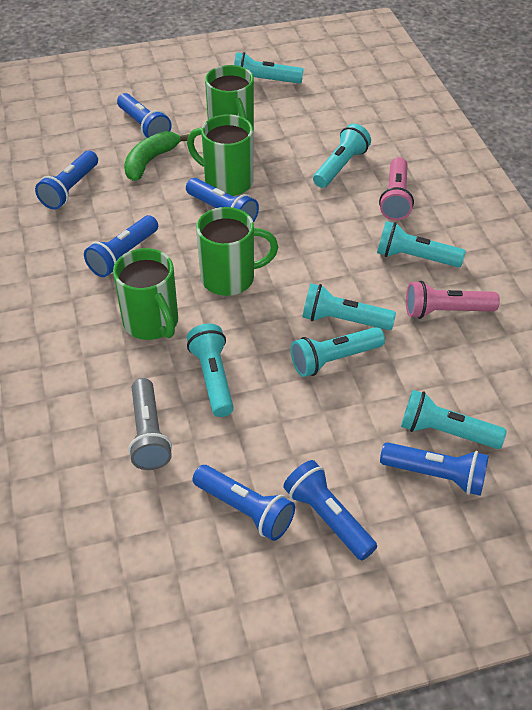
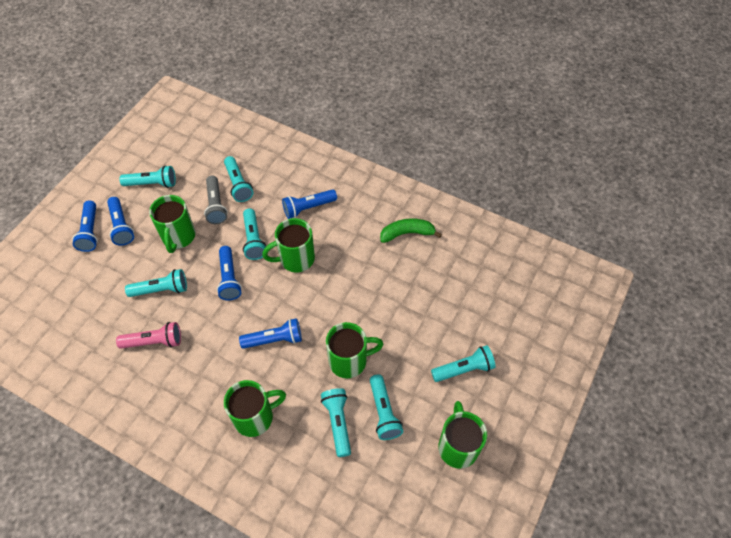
blue flashlight: 7 -> 5
green mug: 4 -> 5
pink flashlight: 2 -> 1

